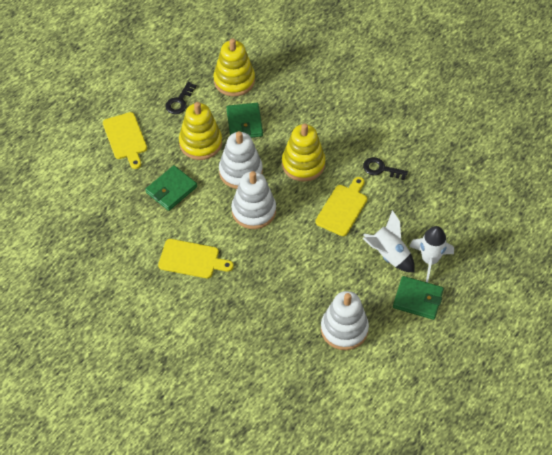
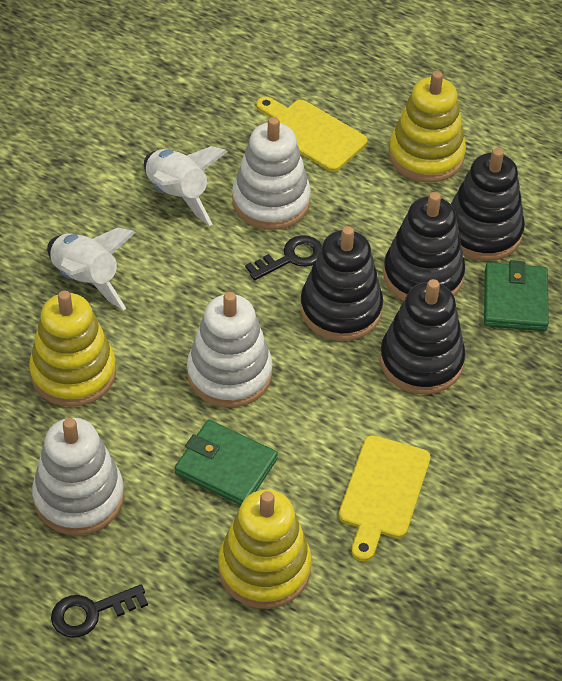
black stacking toy: 0 -> 4
green wallet: 3 -> 2
yellow cutting board: 3 -> 2

